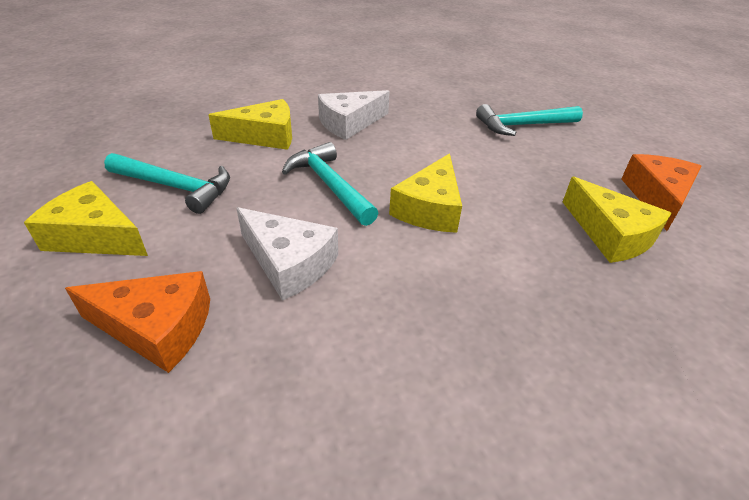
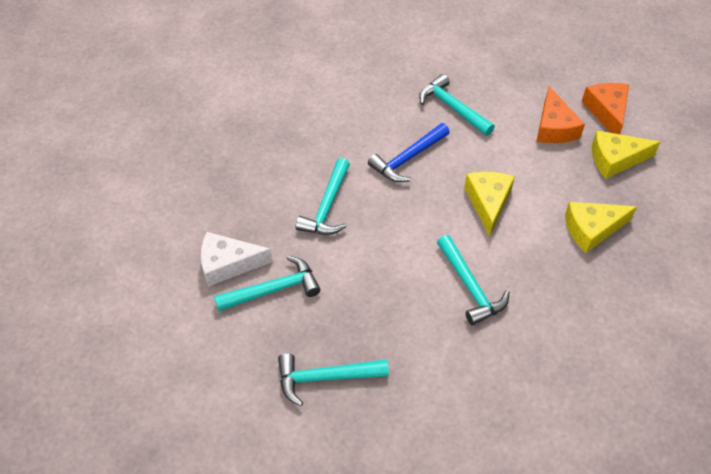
blue hammer: 0 -> 1
turquoise hammer: 3 -> 5
white cheese: 2 -> 1
yellow cheese: 4 -> 3

